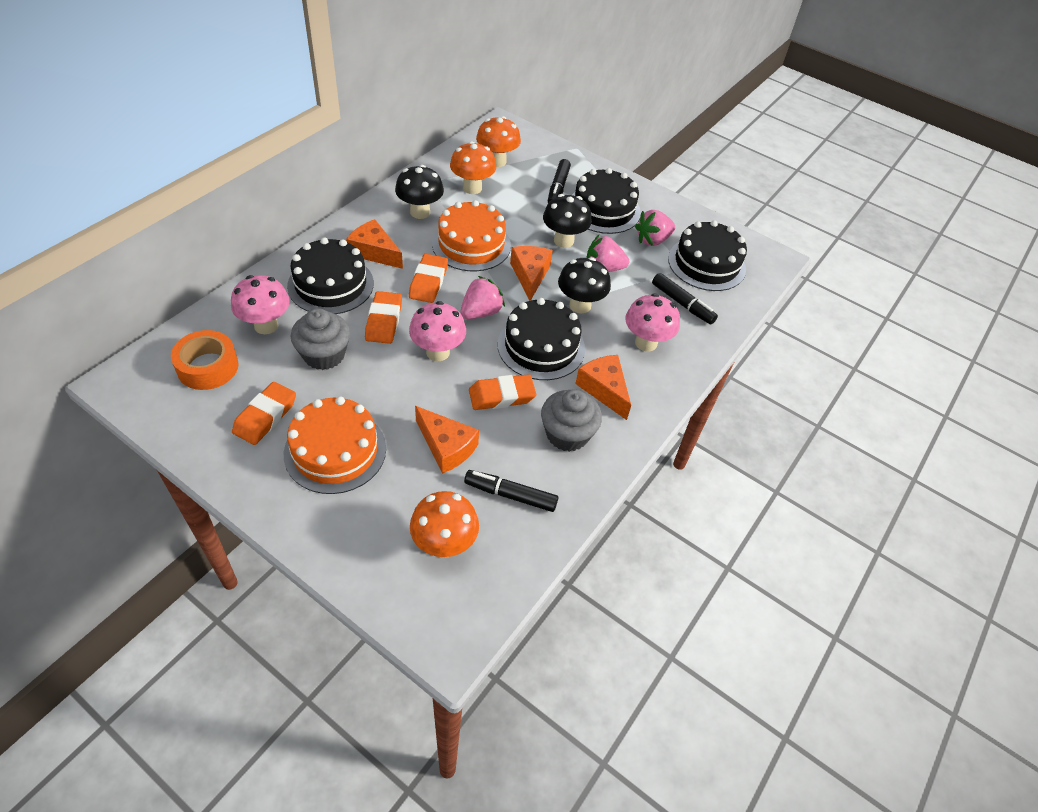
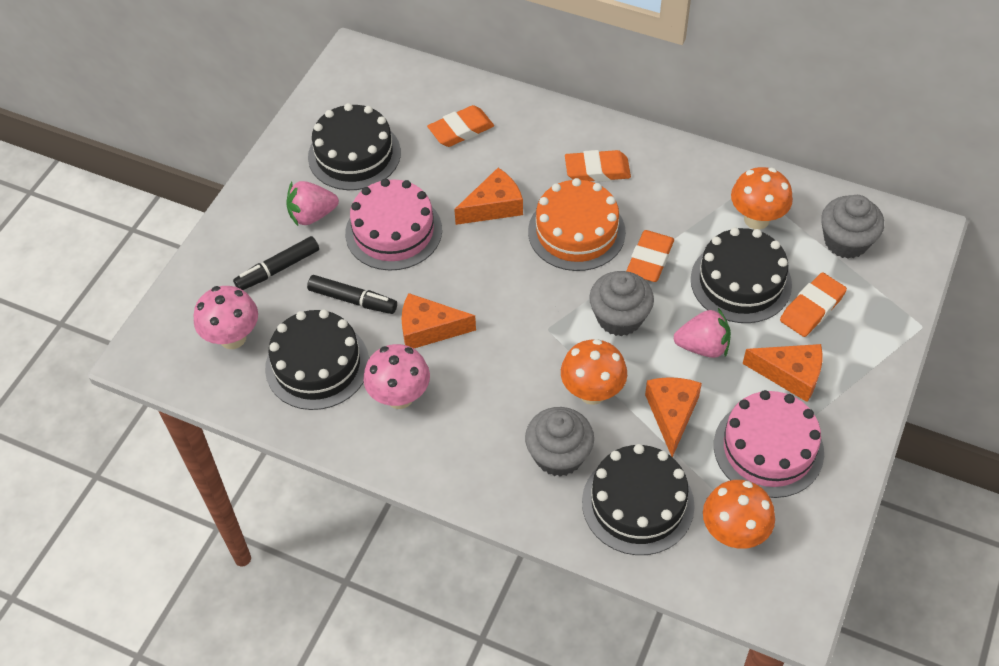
black marker: 3 -> 2
black mushroom: 3 -> 0
grey cupcake: 2 -> 3
orange cake: 2 -> 1
orange tape: 1 -> 0
pink cake: 0 -> 2
pink mushroom: 3 -> 2
pink strawberry: 3 -> 2

